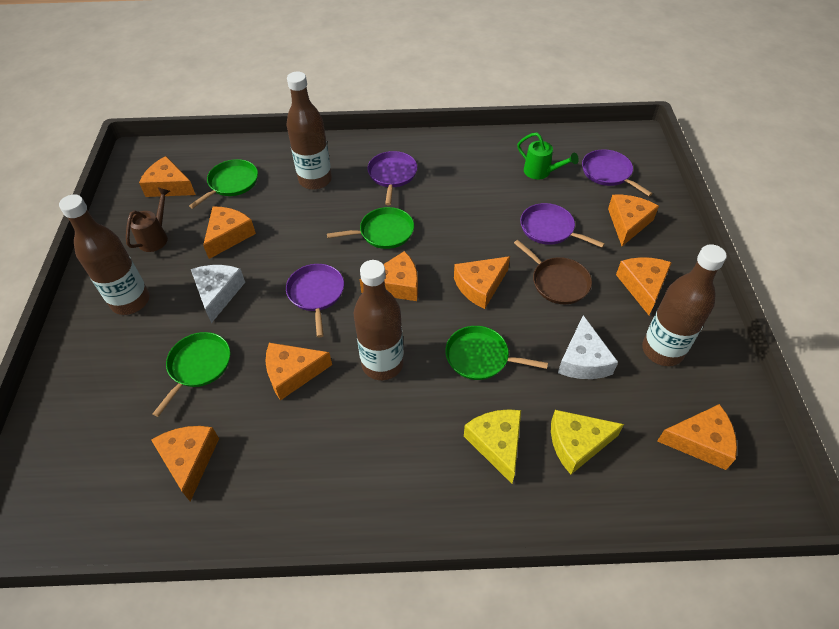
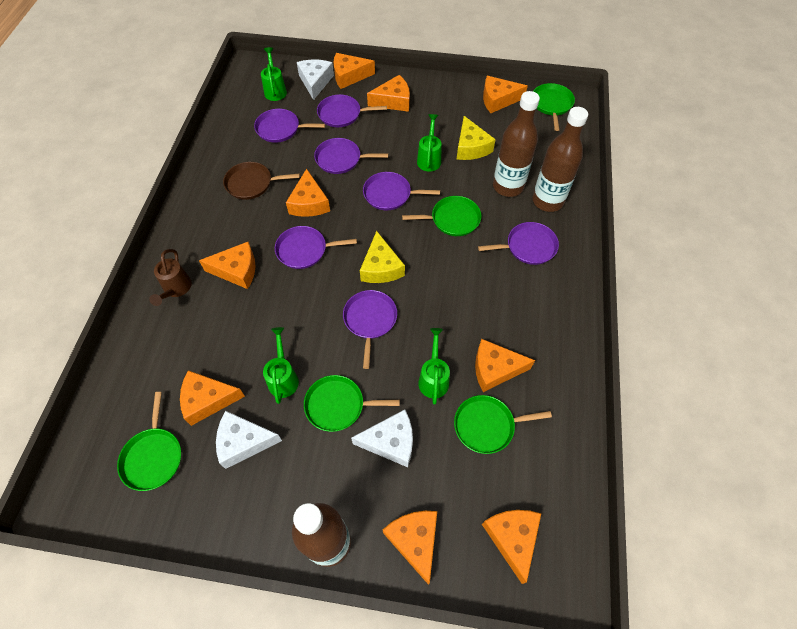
brown bottle: 4 -> 3
green pan: 4 -> 5
green watering can: 1 -> 4
purple pan: 4 -> 7
white cheese: 2 -> 3

